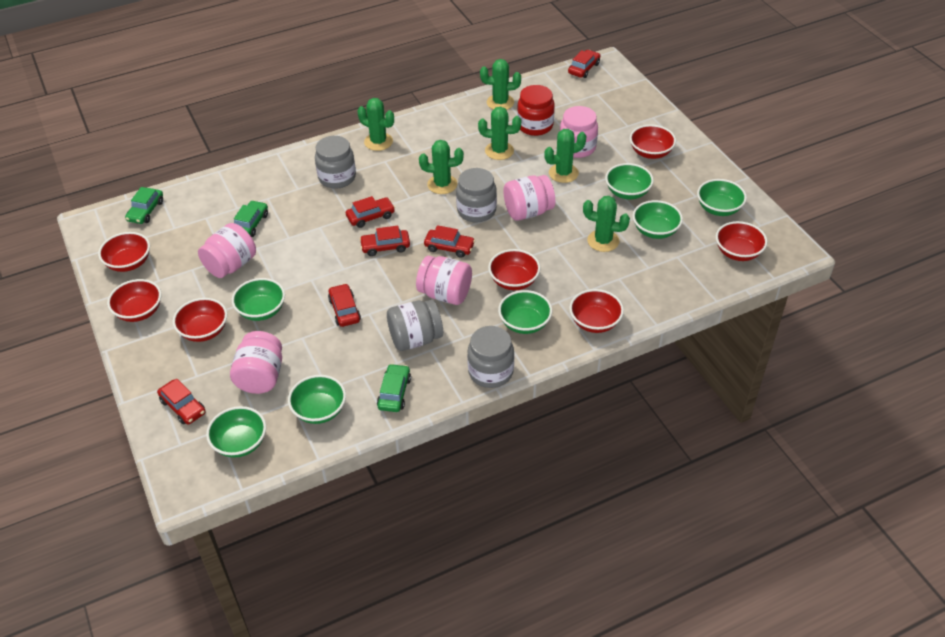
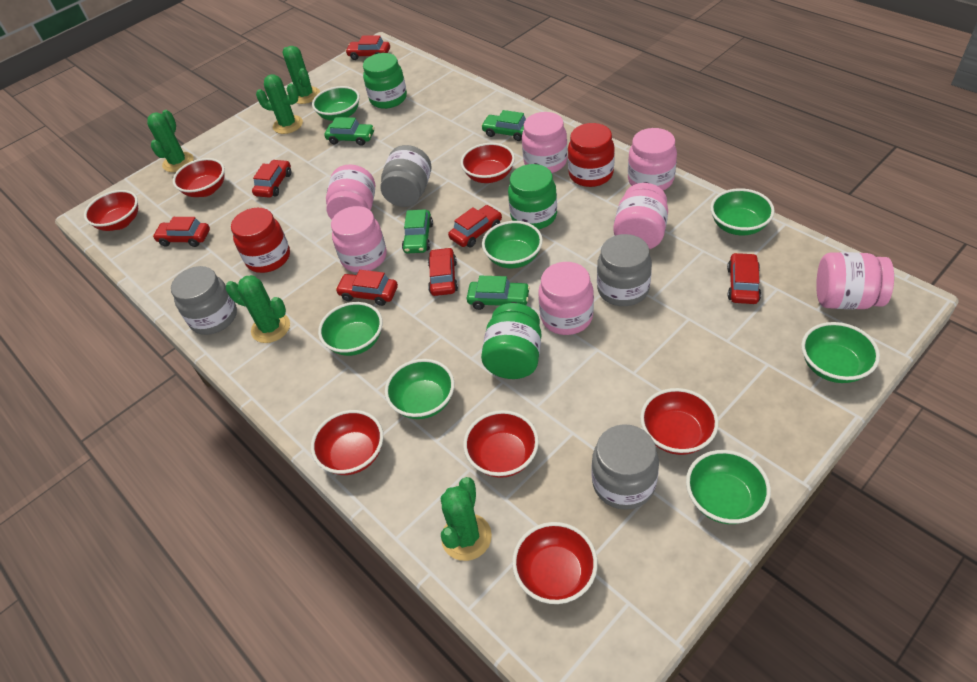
green cactus: 6 -> 5
green car: 3 -> 4
green jar: 0 -> 3
pink jar: 5 -> 7
red car: 6 -> 7
red jar: 1 -> 2

